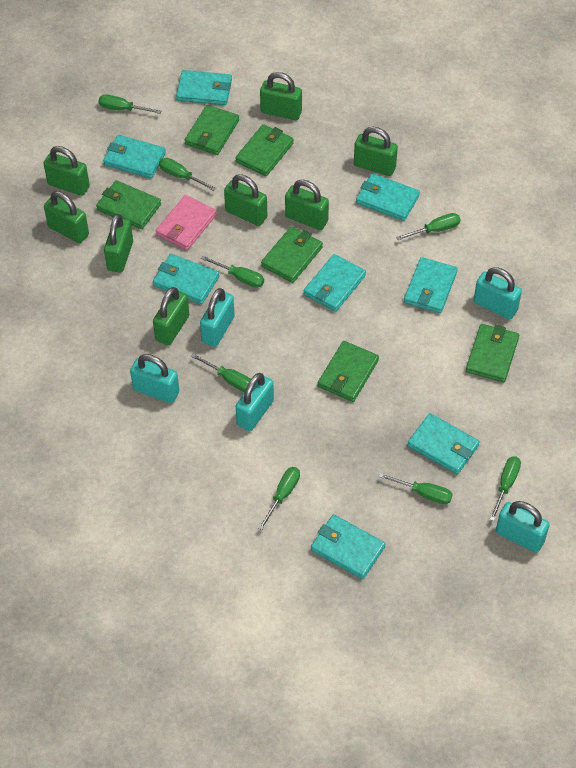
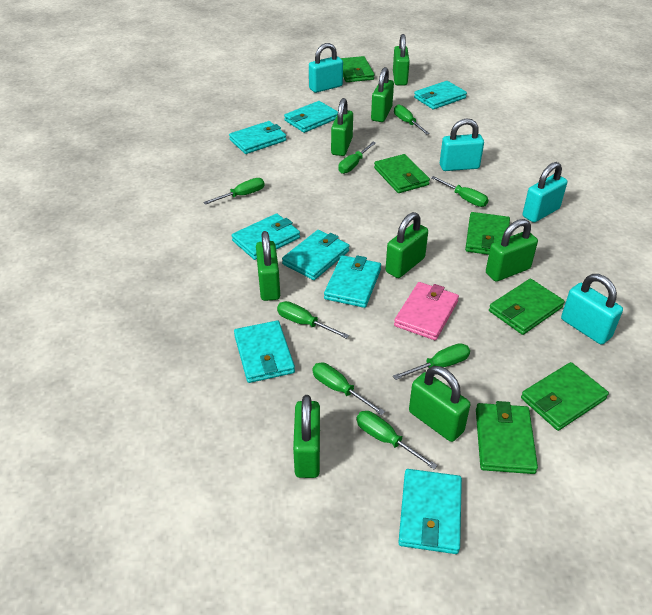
turquoise padlock: 5 -> 4

